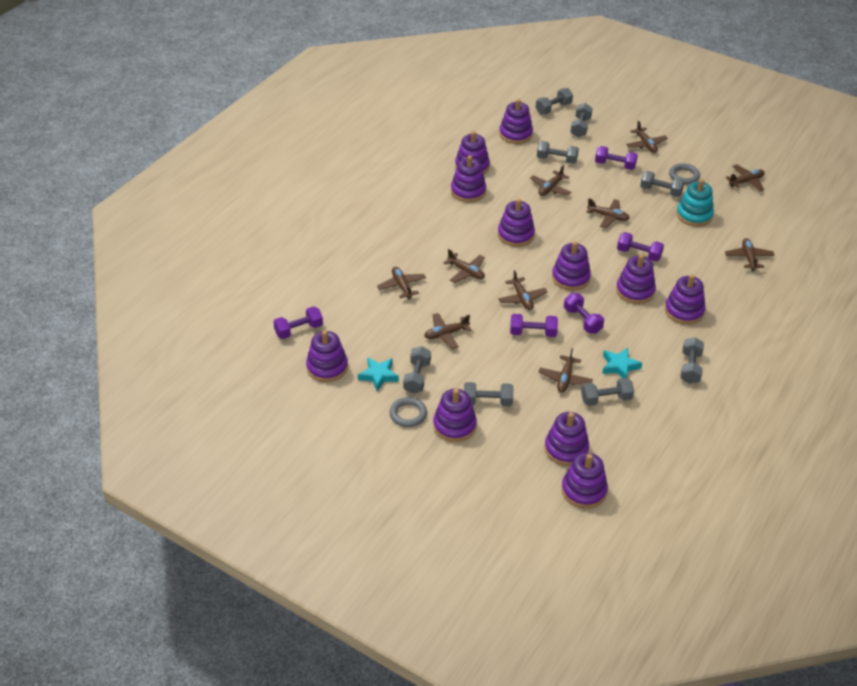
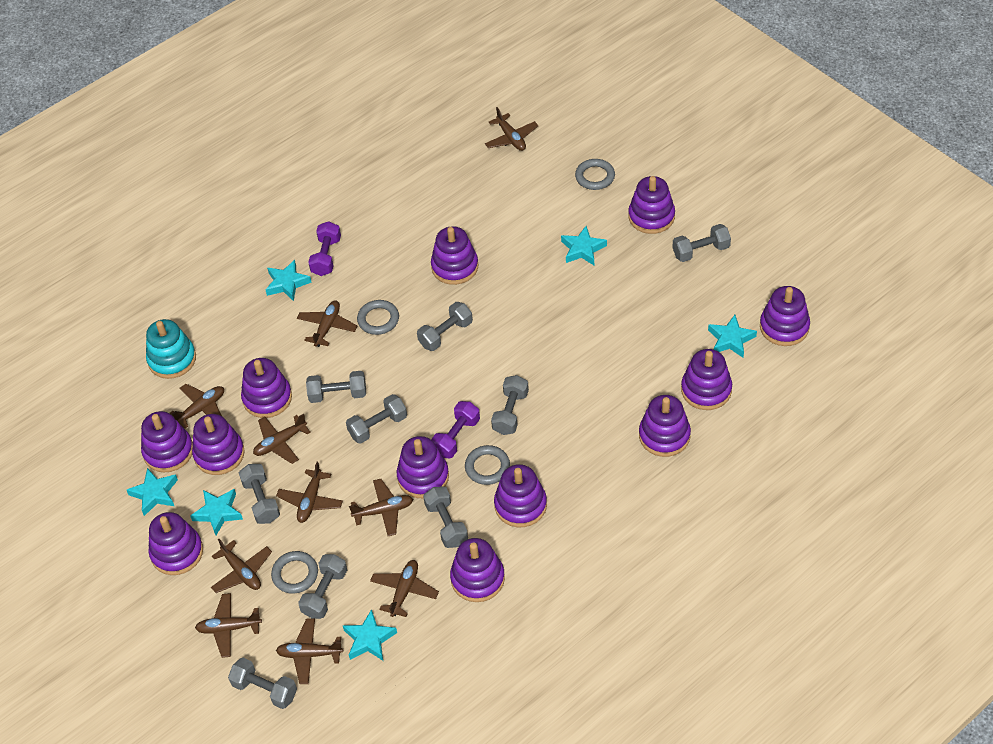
grey dumbbell: 8 -> 9
grey ring: 2 -> 4
purple dumbbell: 5 -> 2
purple stacking toy: 11 -> 12
turquoise star: 2 -> 6

